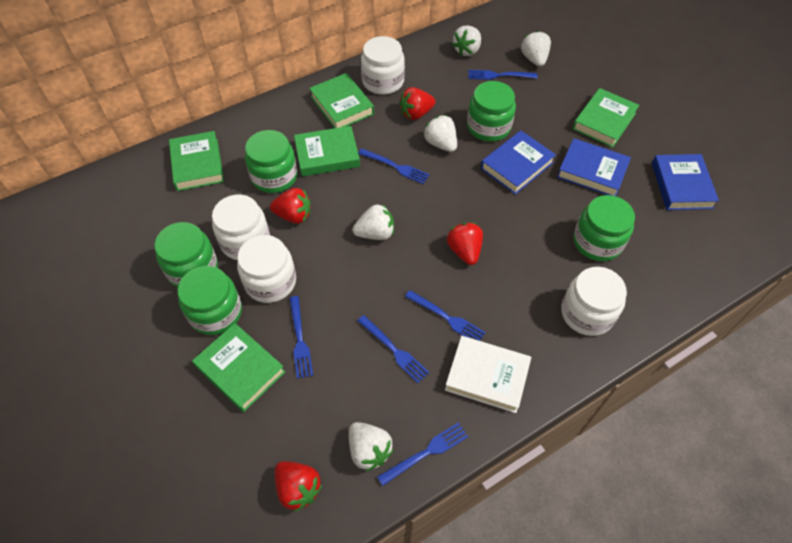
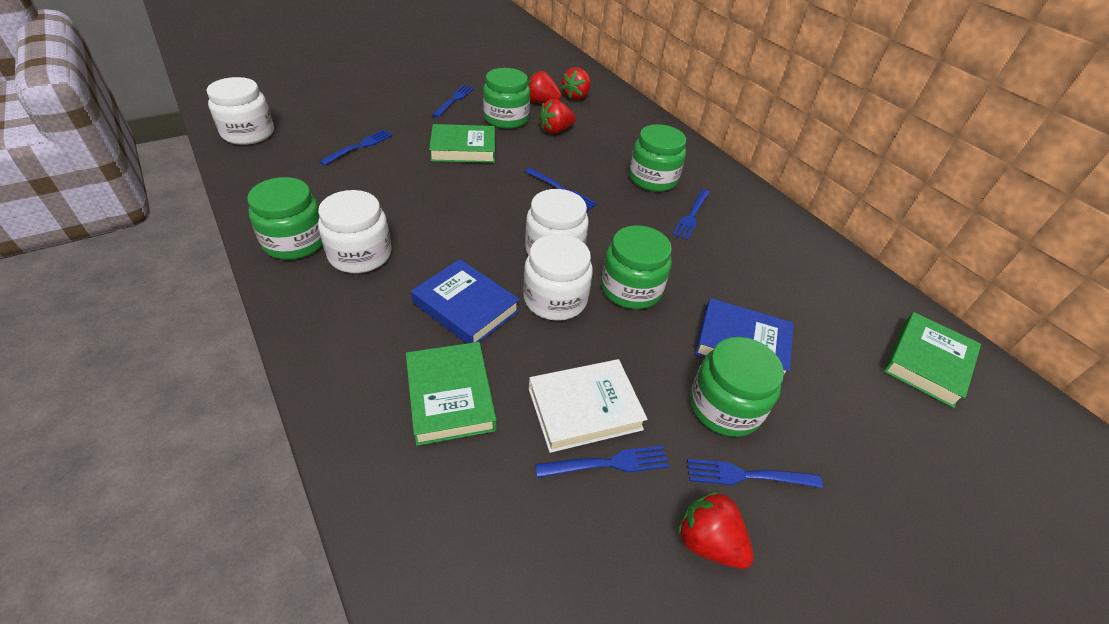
blue book: 3 -> 2
green book: 5 -> 3
white strawberry: 5 -> 0

